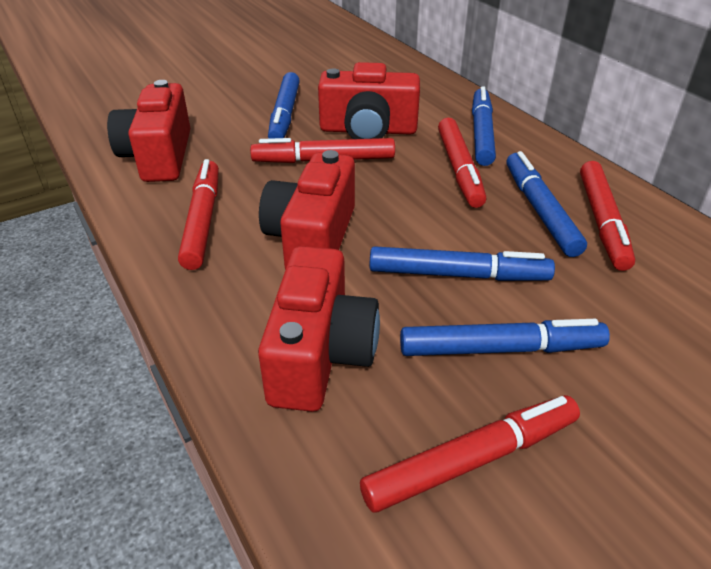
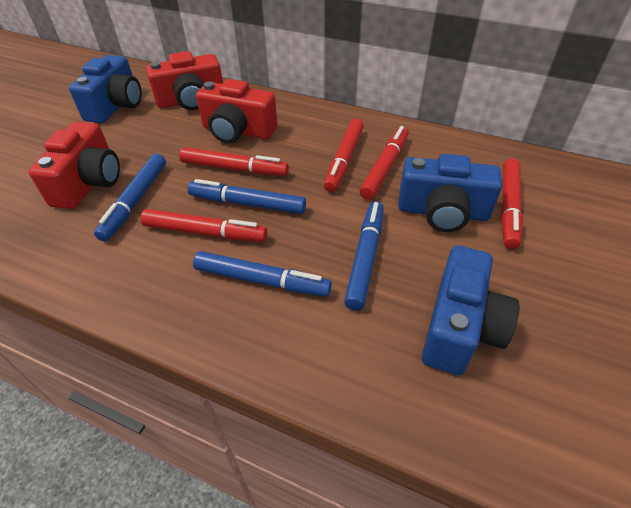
blue camera: 0 -> 3
blue marker: 5 -> 4
red camera: 4 -> 3

